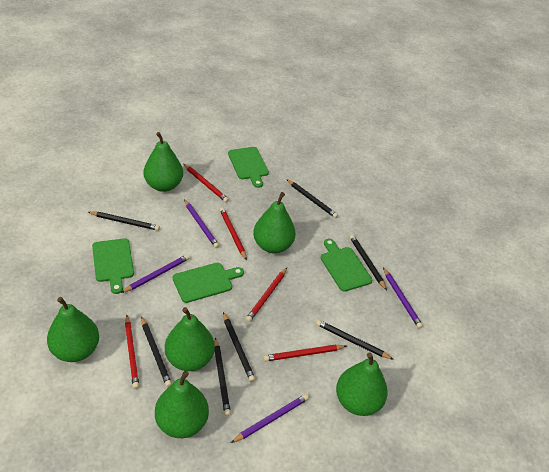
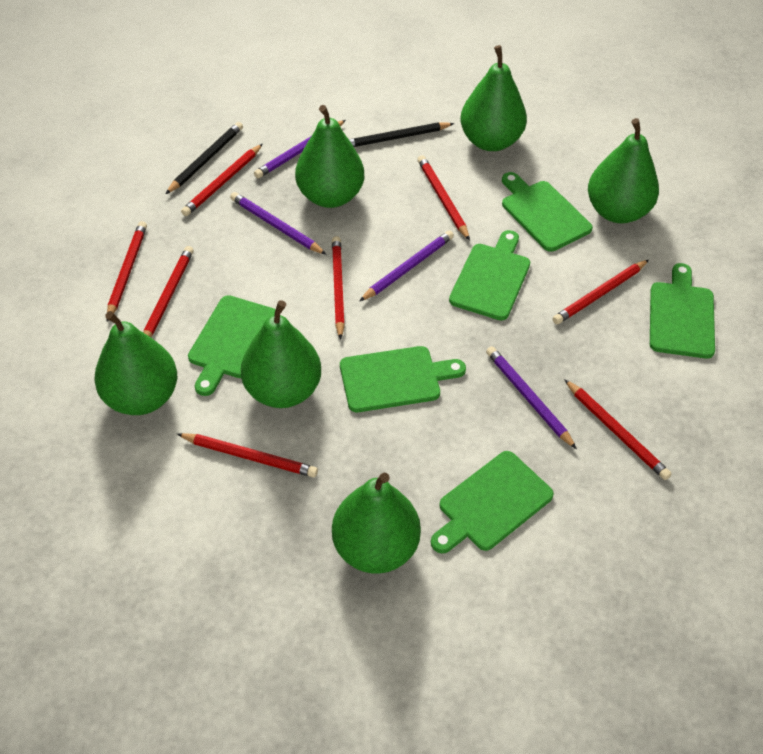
black pencil: 7 -> 2
green cutting board: 4 -> 6
red pencil: 5 -> 8

